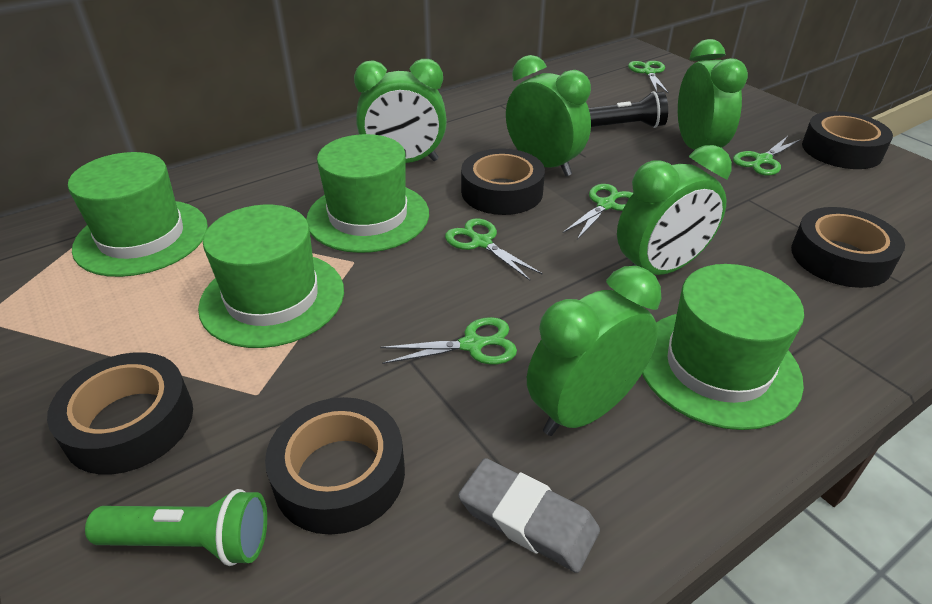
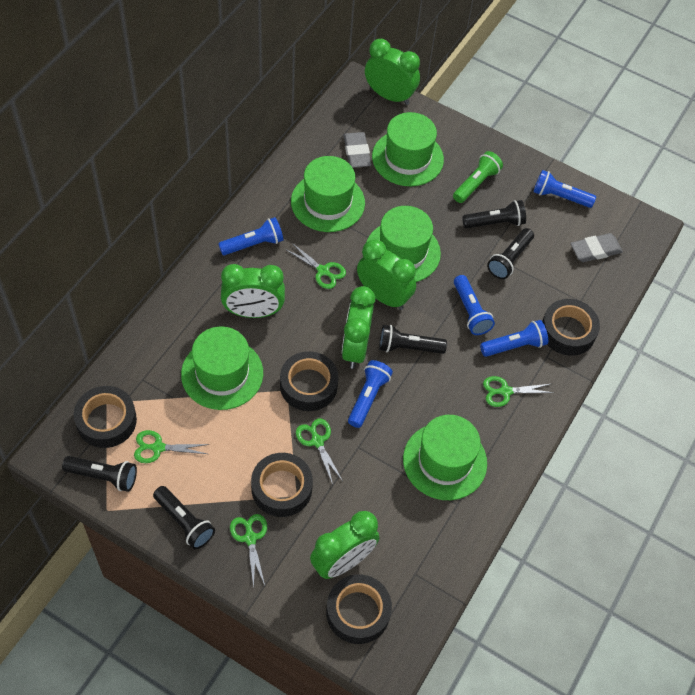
black flashlight: 1 -> 5
blue flashlight: 0 -> 5
green hat: 4 -> 5
grey eraser: 1 -> 2

